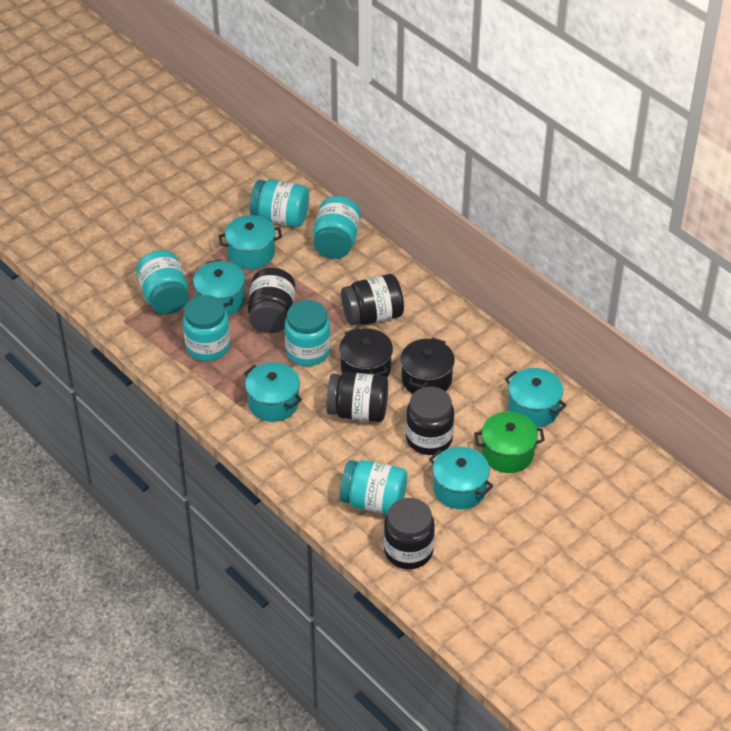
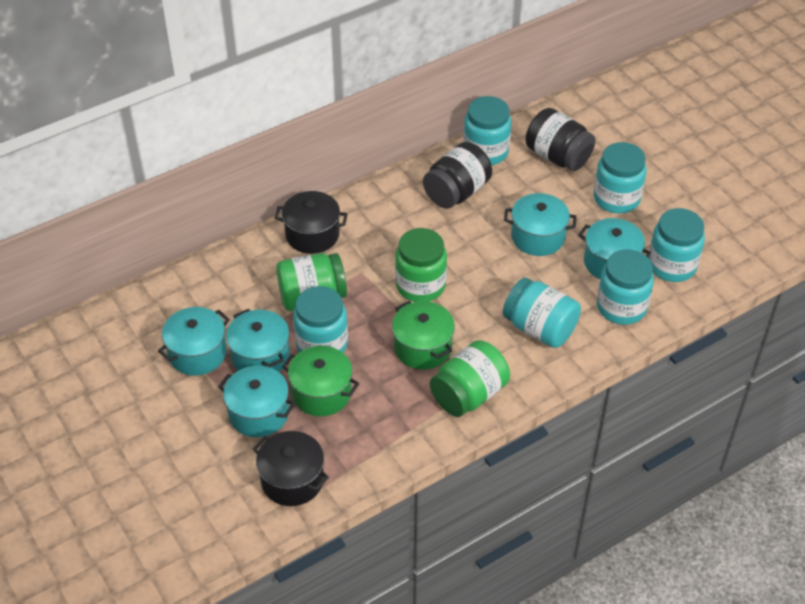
black jar: 5 -> 2
green jar: 0 -> 3
green pot: 1 -> 2

